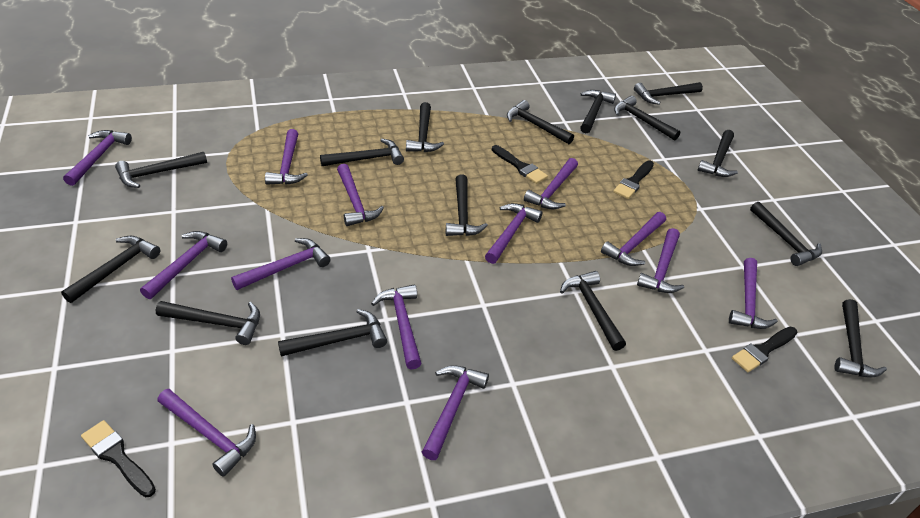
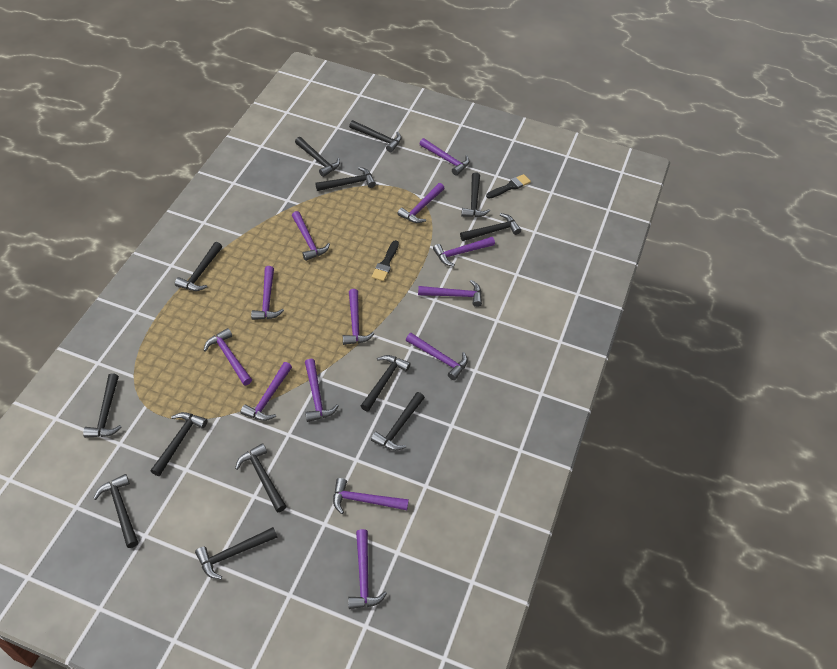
black brush: 4 -> 2
black hammer: 15 -> 13

